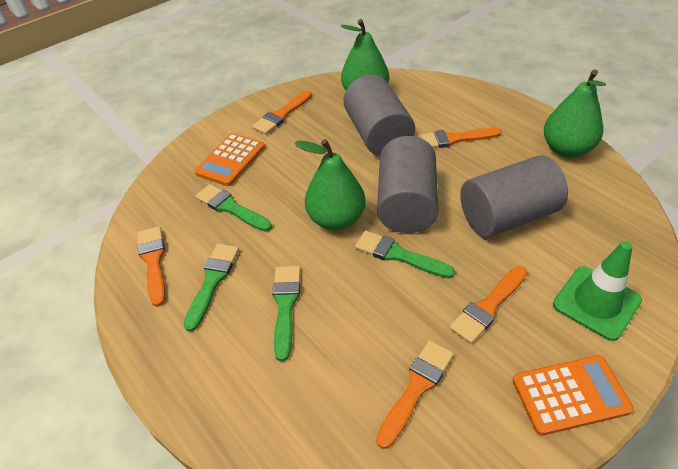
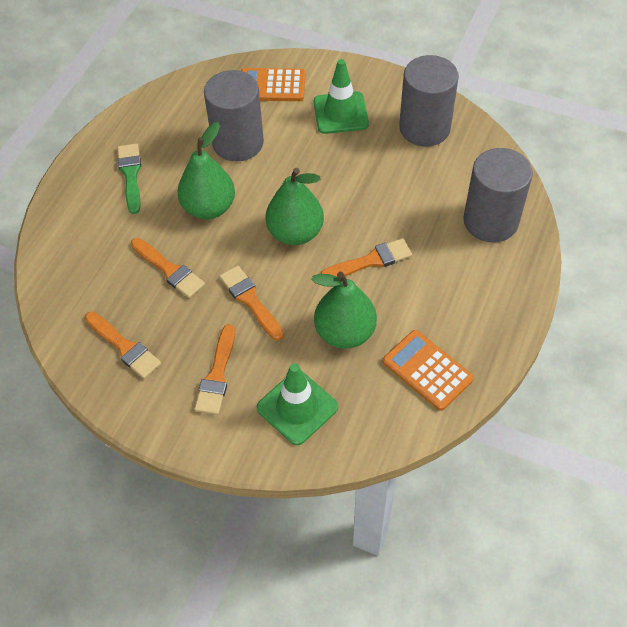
green brush: 4 -> 1
green traffic cone: 1 -> 2

